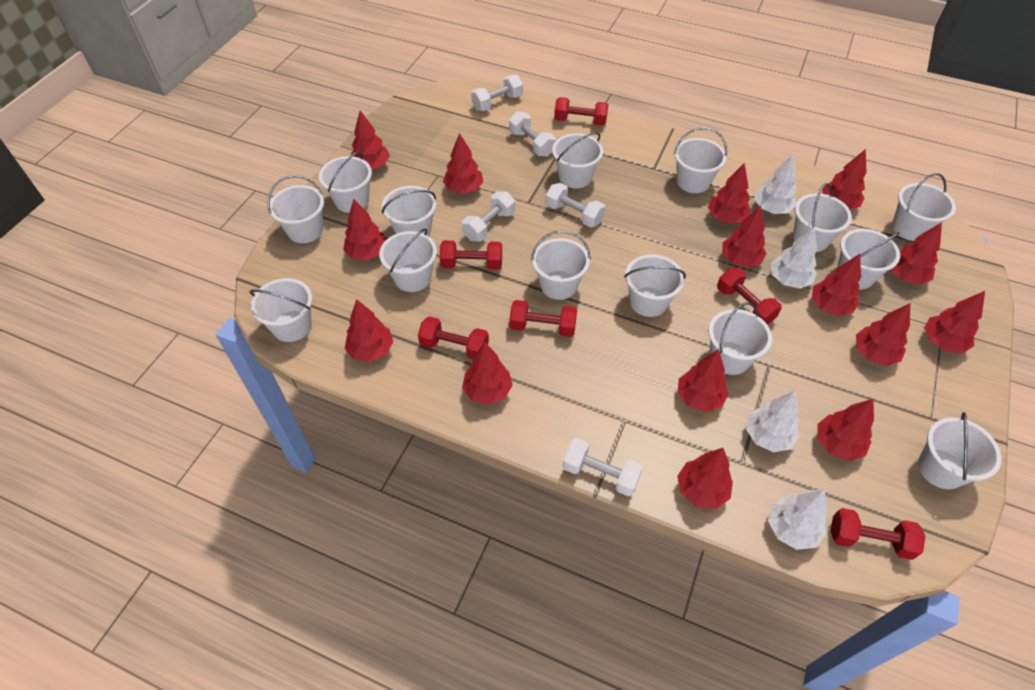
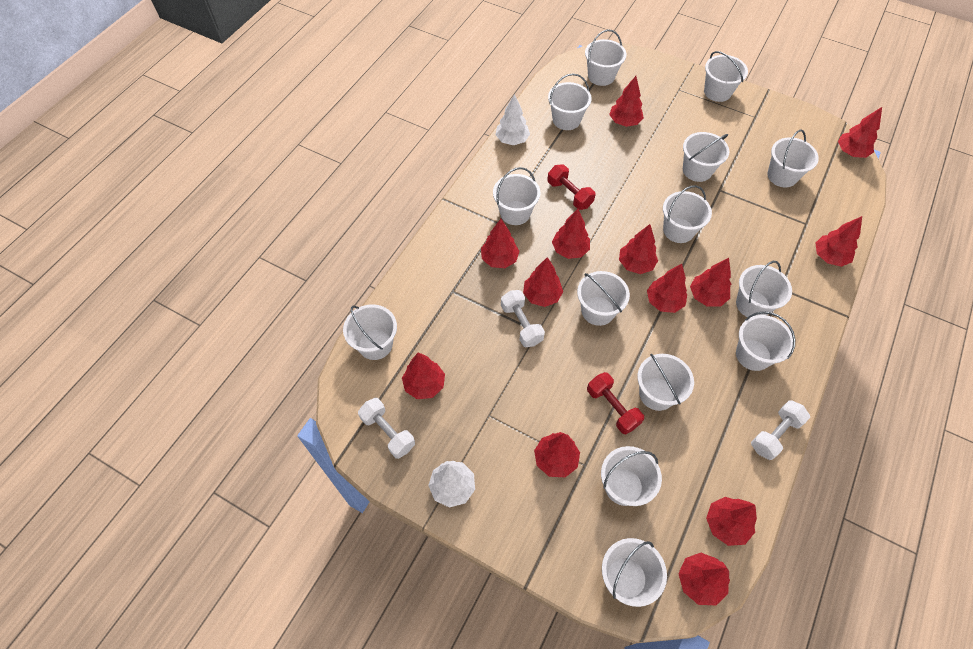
red dumbbell: 6 -> 2
red tree: 15 -> 13
white dumbbell: 5 -> 3
white tree: 4 -> 2

